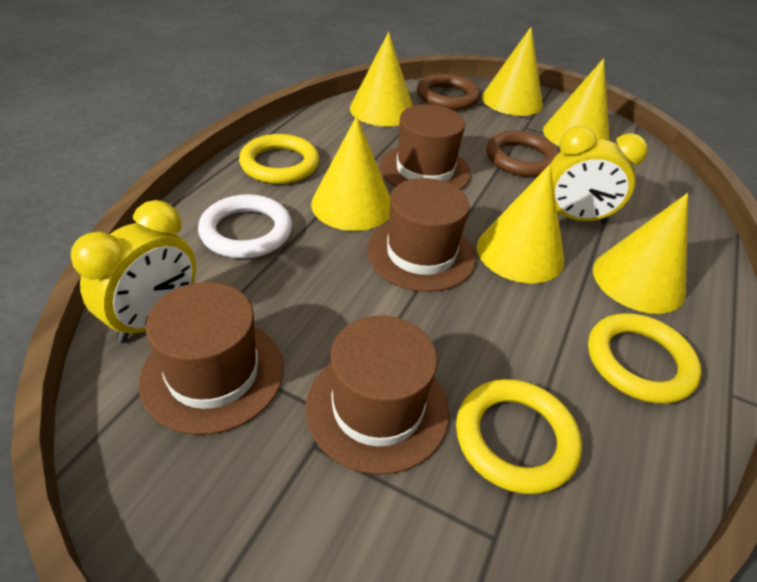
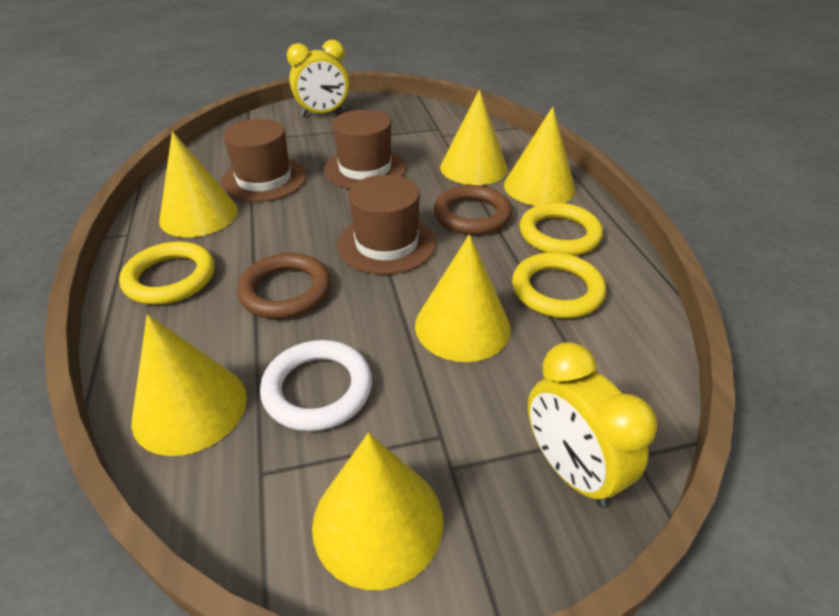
brown hat: 4 -> 3

